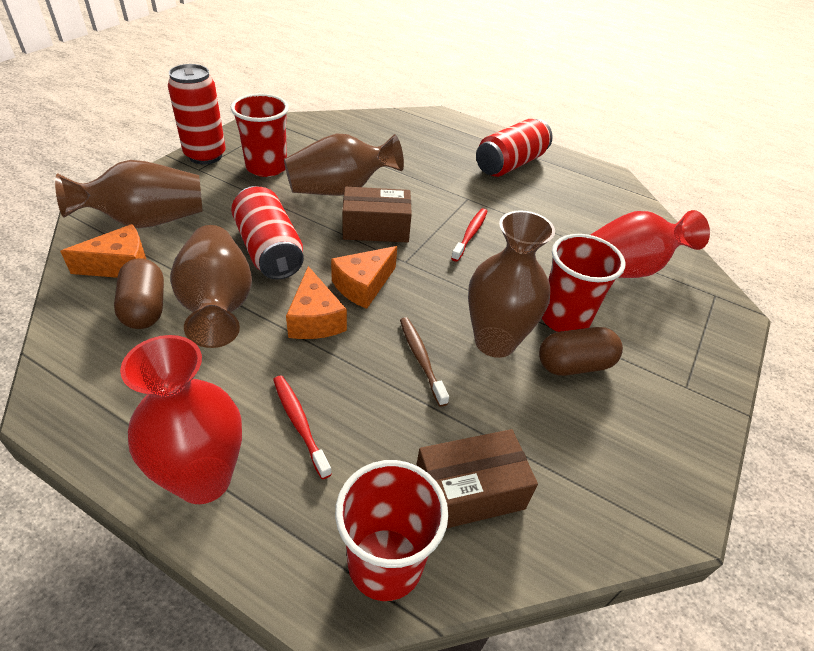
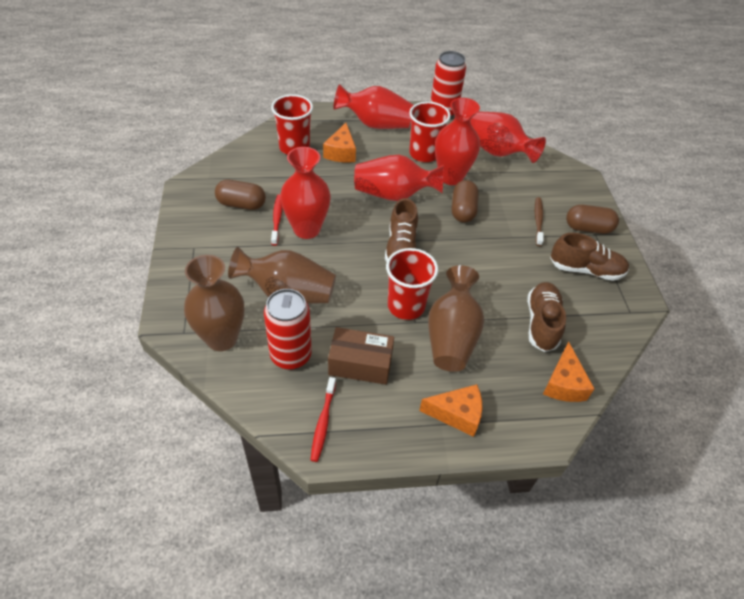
brown box: 2 -> 1
brown capsule: 2 -> 3
brown shoe: 0 -> 3
brown vase: 4 -> 3
red can: 3 -> 2
red vase: 2 -> 5

